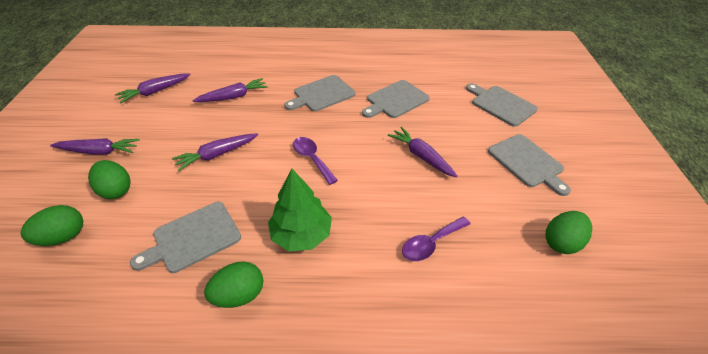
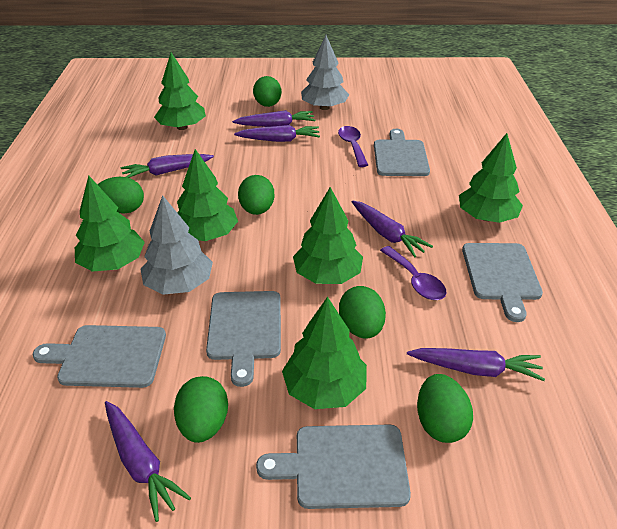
green egg: 4 -> 6
green tree: 1 -> 6
grey tree: 0 -> 2
purple carrot: 5 -> 6

